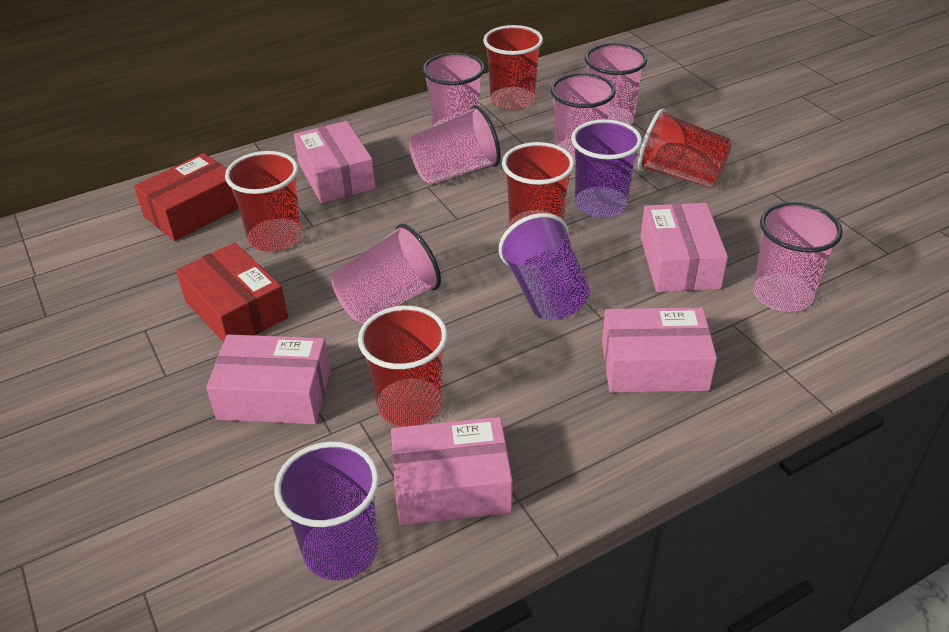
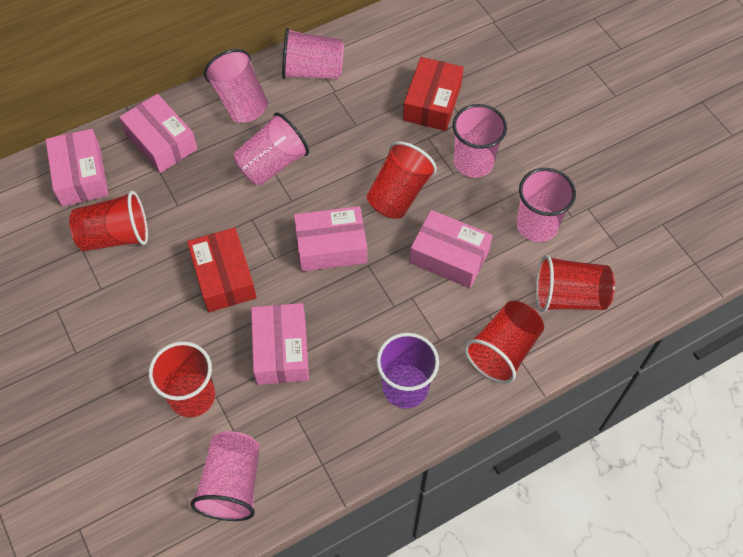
purple cup: 3 -> 1

